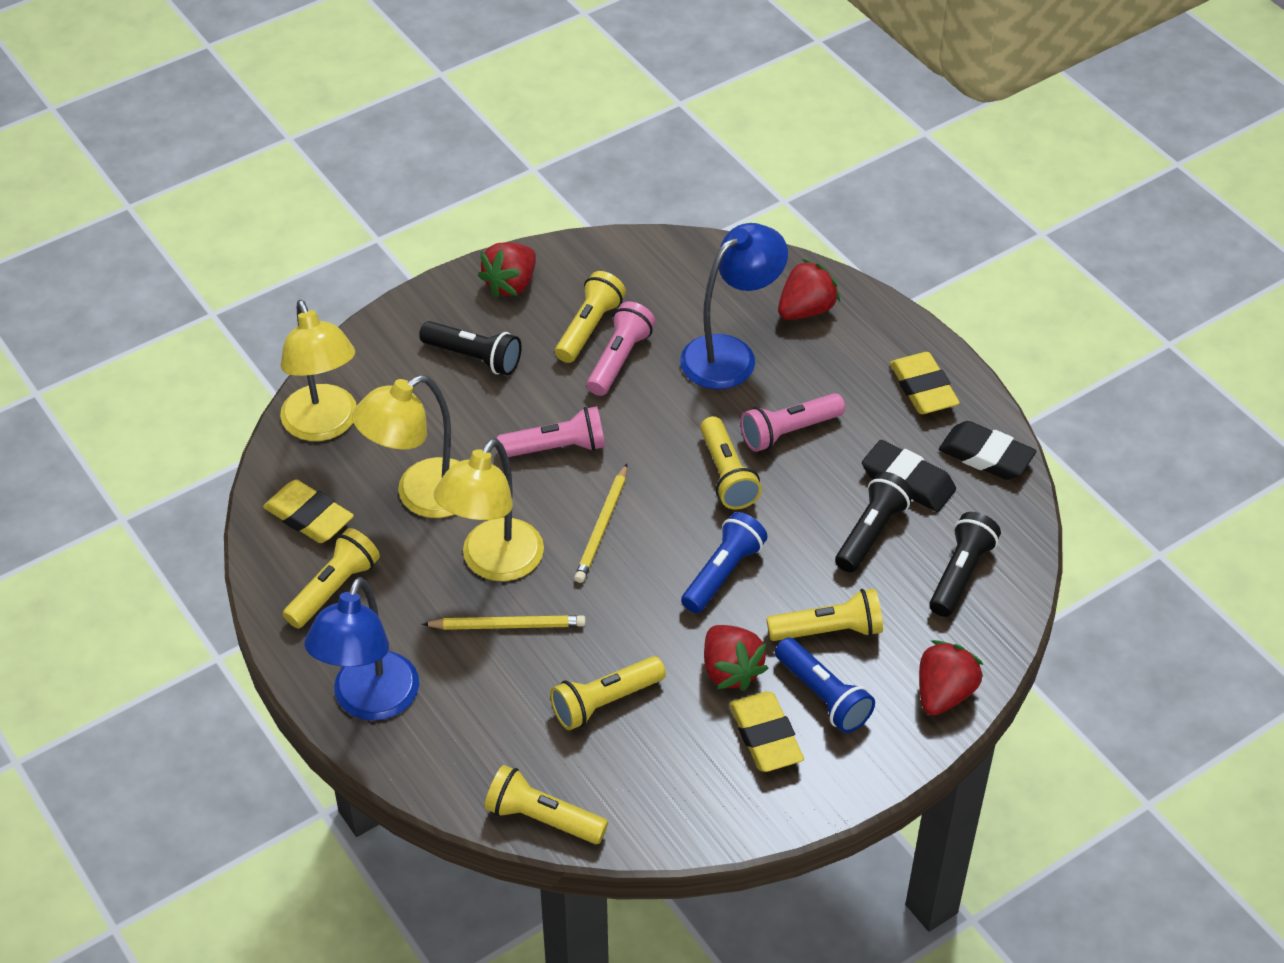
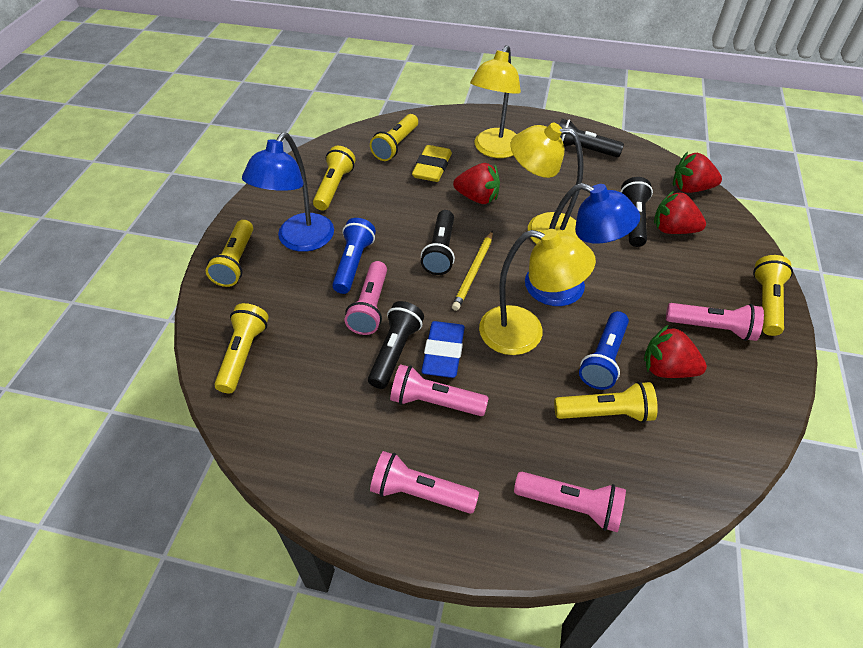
black eraser: 2 -> 0
black flashlight: 3 -> 4
blue eraser: 0 -> 1
pink flashlight: 3 -> 5
yellow eraser: 3 -> 1
yellow pencil: 2 -> 1

